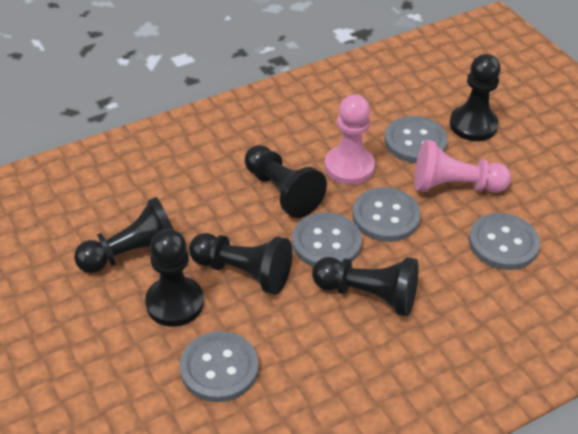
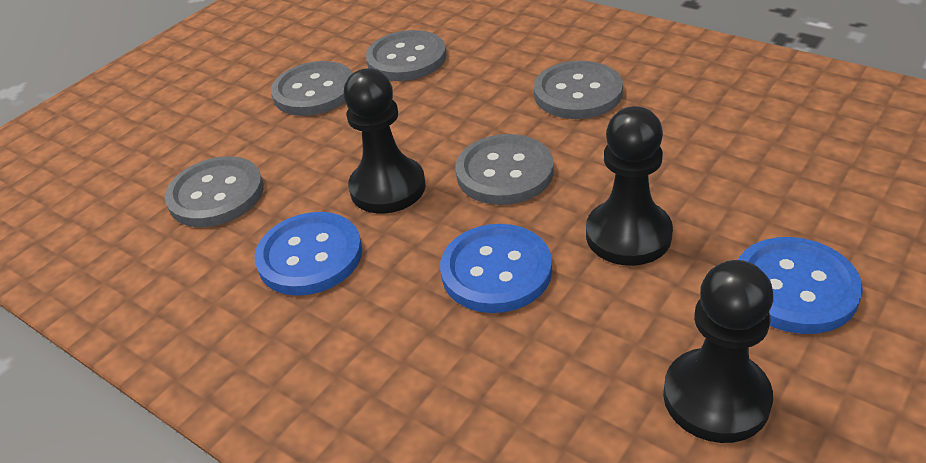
black pawn: 6 -> 3
blue button: 0 -> 3
pink pawn: 2 -> 0

